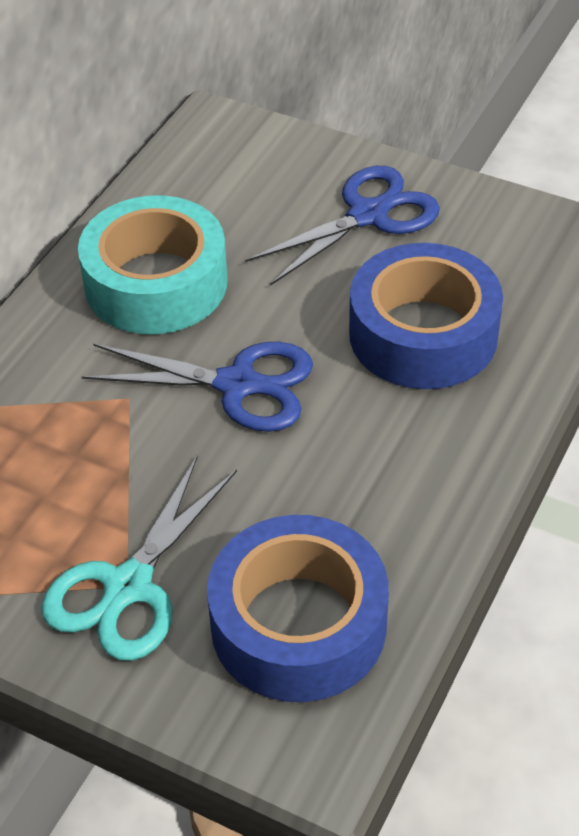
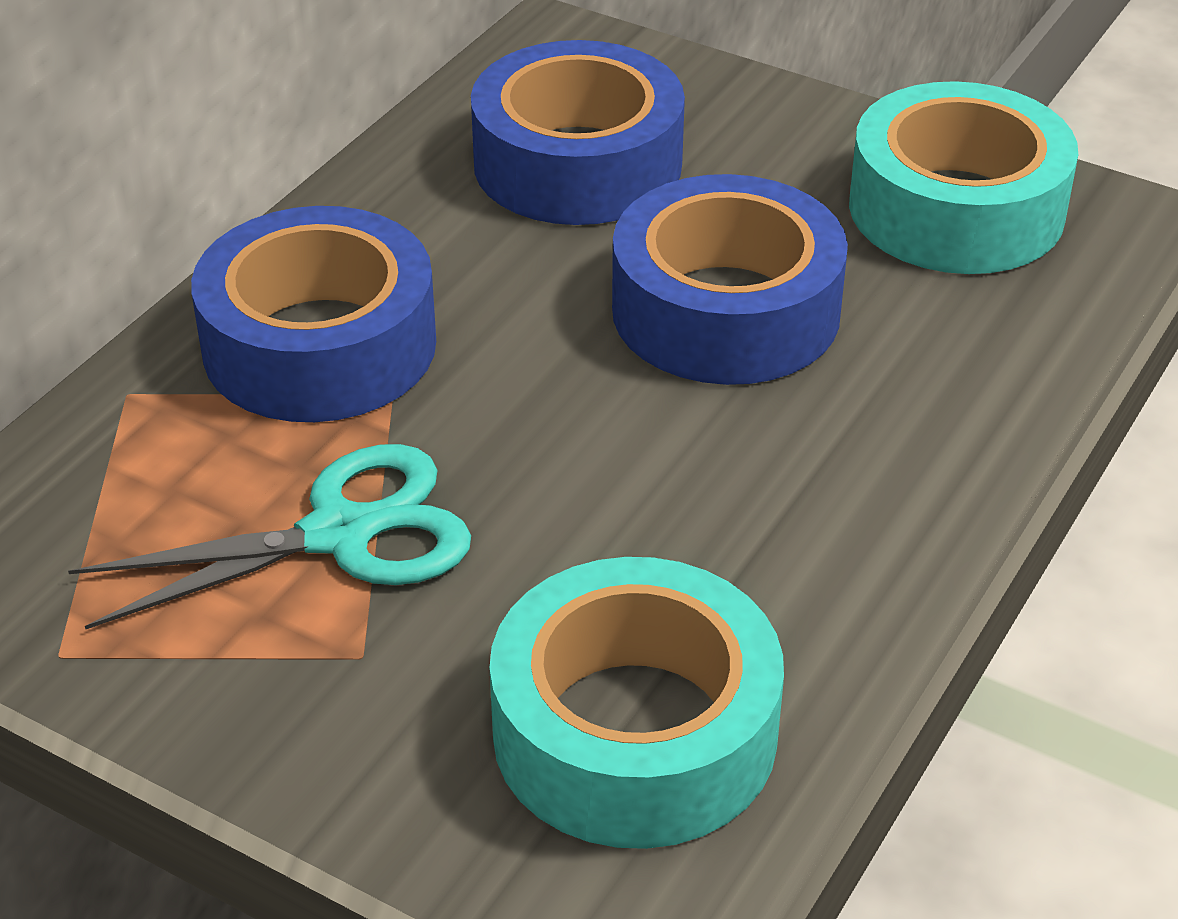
blue scissors: 2 -> 0
blue tape: 2 -> 3
turquoise tape: 1 -> 2

